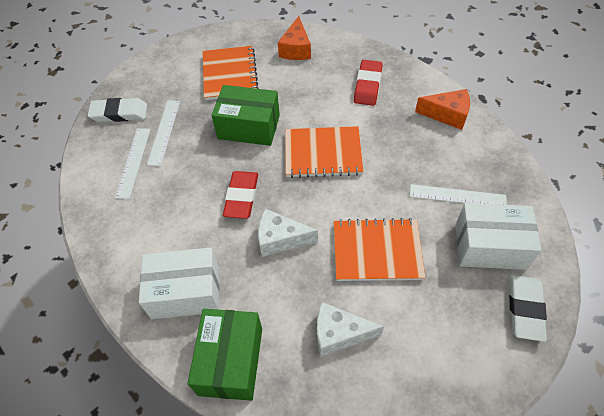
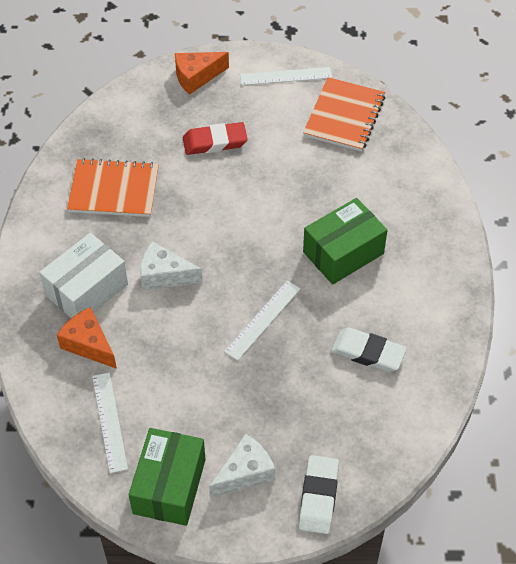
orange notebook: 3 -> 2
red eraser: 2 -> 1
white box: 2 -> 1

